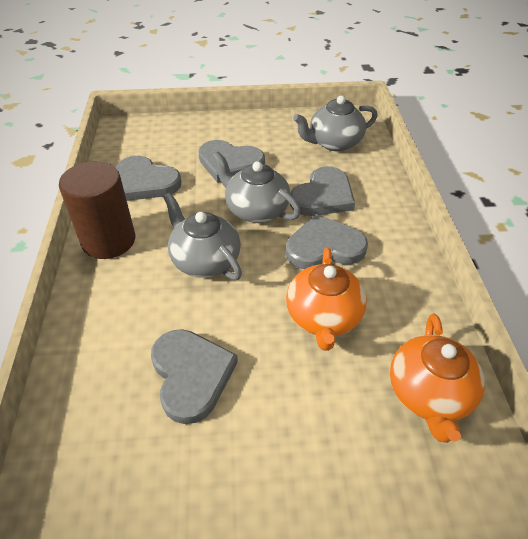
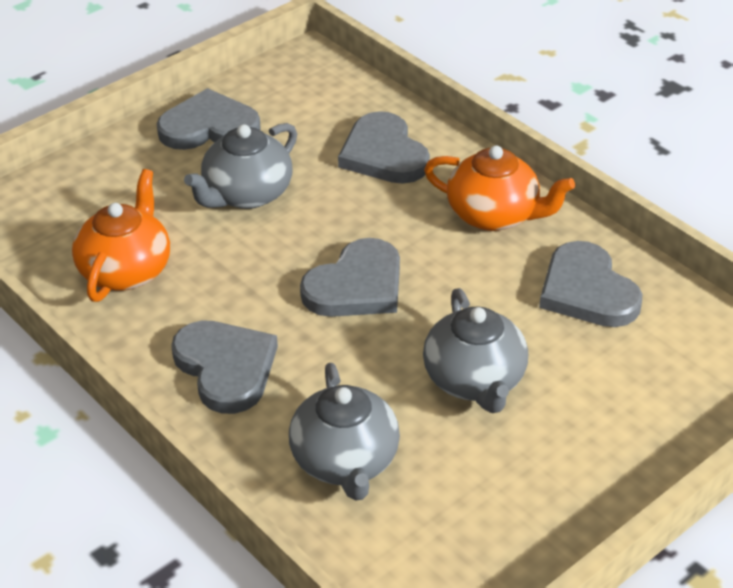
brown cylinder: 1 -> 0

